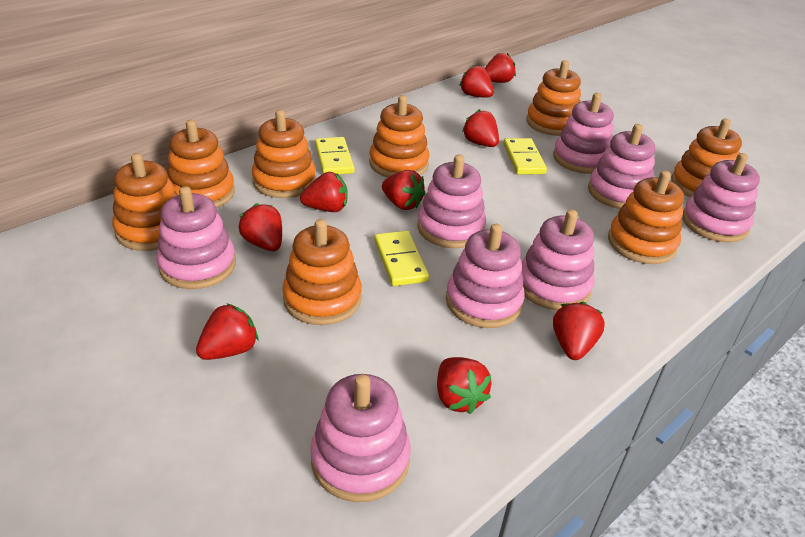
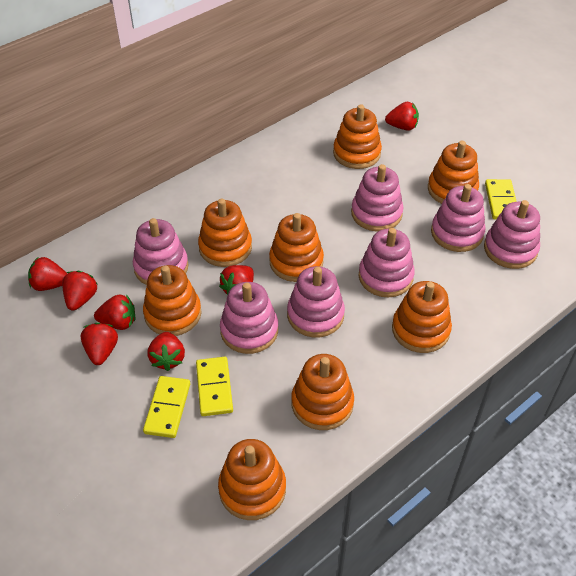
pink stacking toy: 8 -> 7
red strawberry: 9 -> 7

